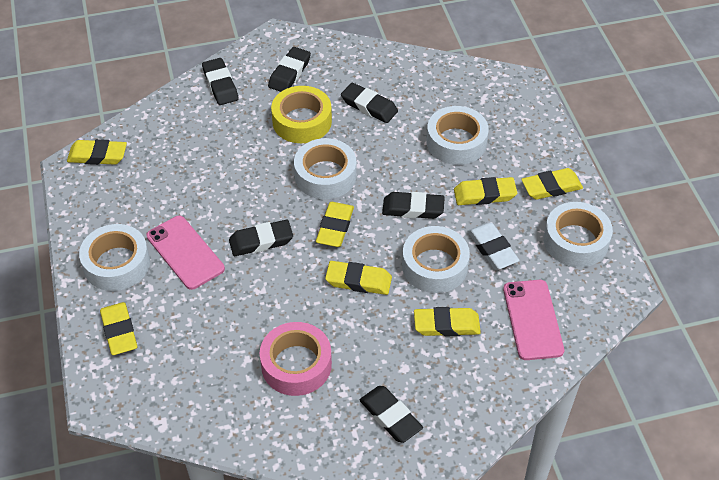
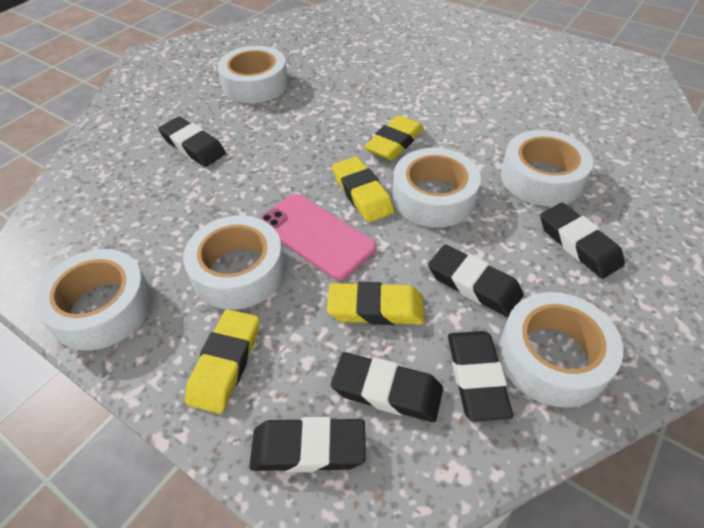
pink phone: 2 -> 1
pink tape: 1 -> 0
white eraser: 1 -> 0
white tape: 5 -> 6
yellow eraser: 7 -> 4
yellow tape: 1 -> 0

